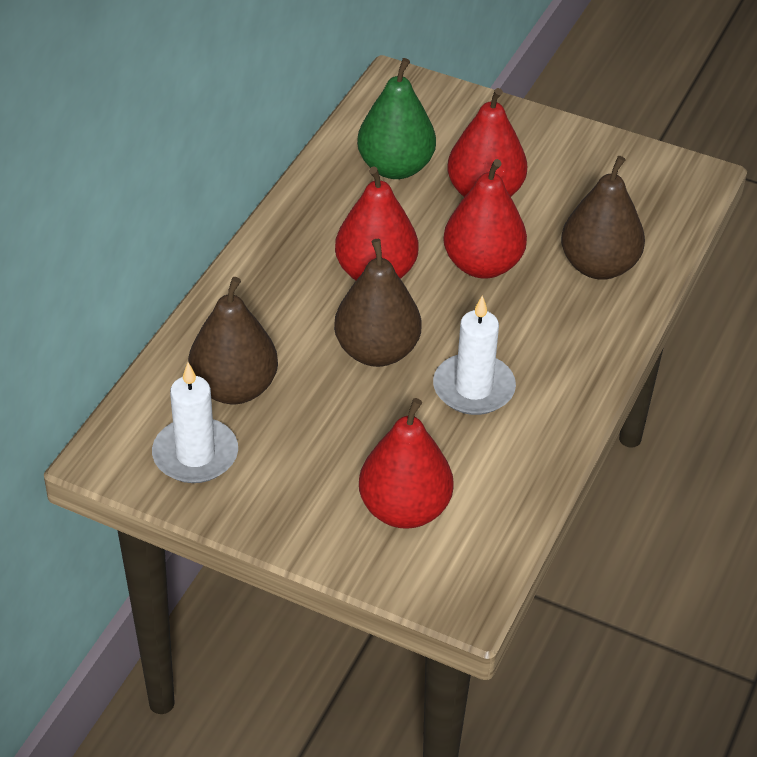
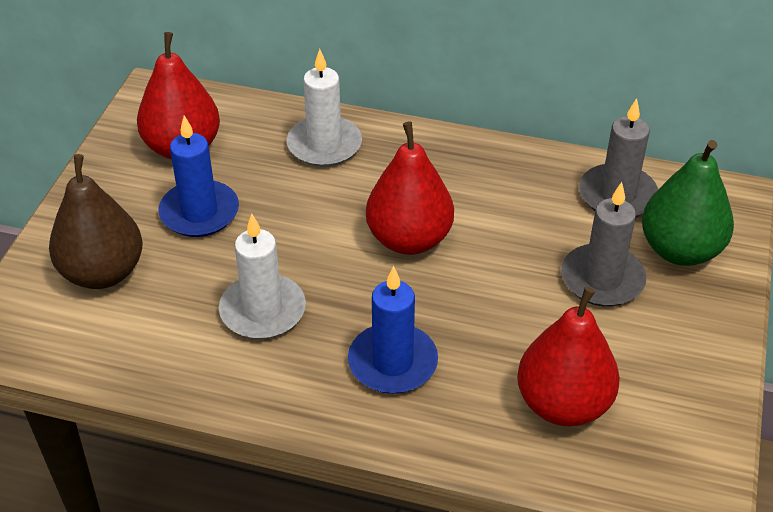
blue candle: 0 -> 2
brown pear: 3 -> 1
grey candle: 0 -> 2
red pear: 4 -> 3

